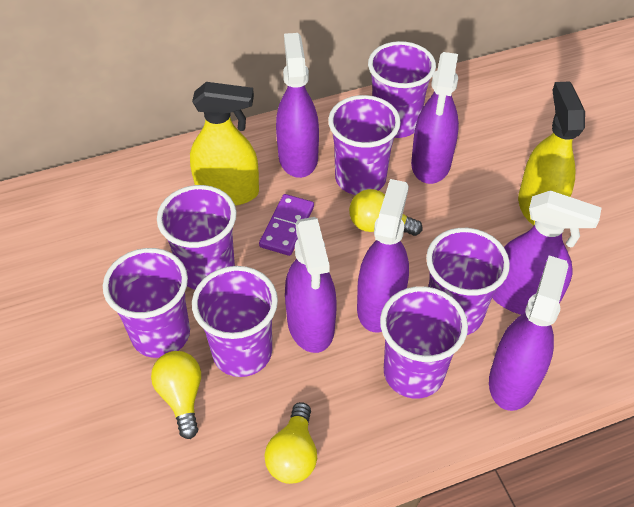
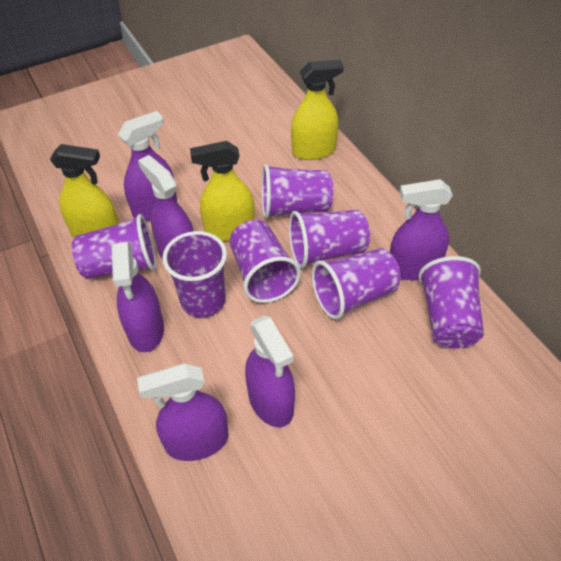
purple domino: 1 -> 0
yellow light bulb: 3 -> 0
yellow spray bottle: 2 -> 3

